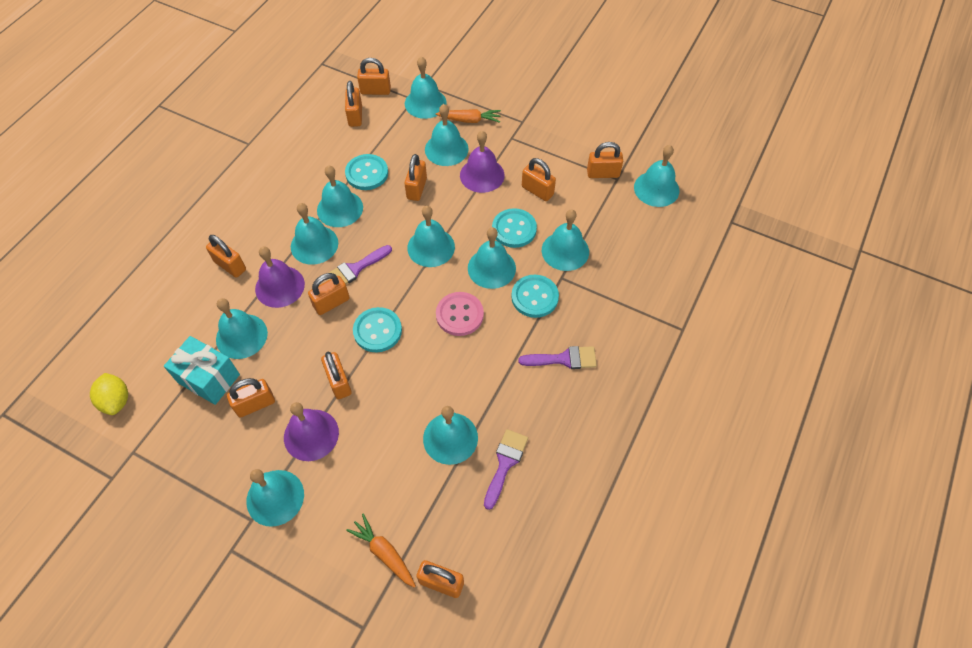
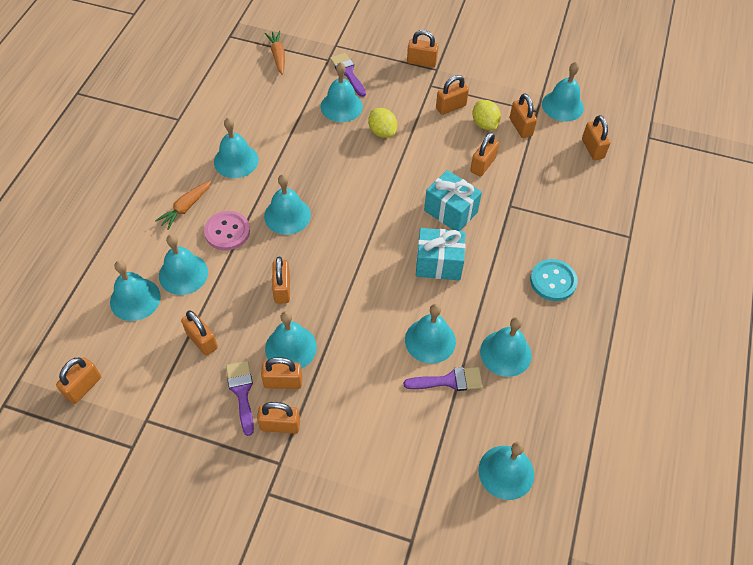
purple bell: 3 -> 0
turquoise bell: 11 -> 10
turquoise button: 4 -> 1
turquoise gift: 1 -> 2
yellow lemon: 1 -> 2

